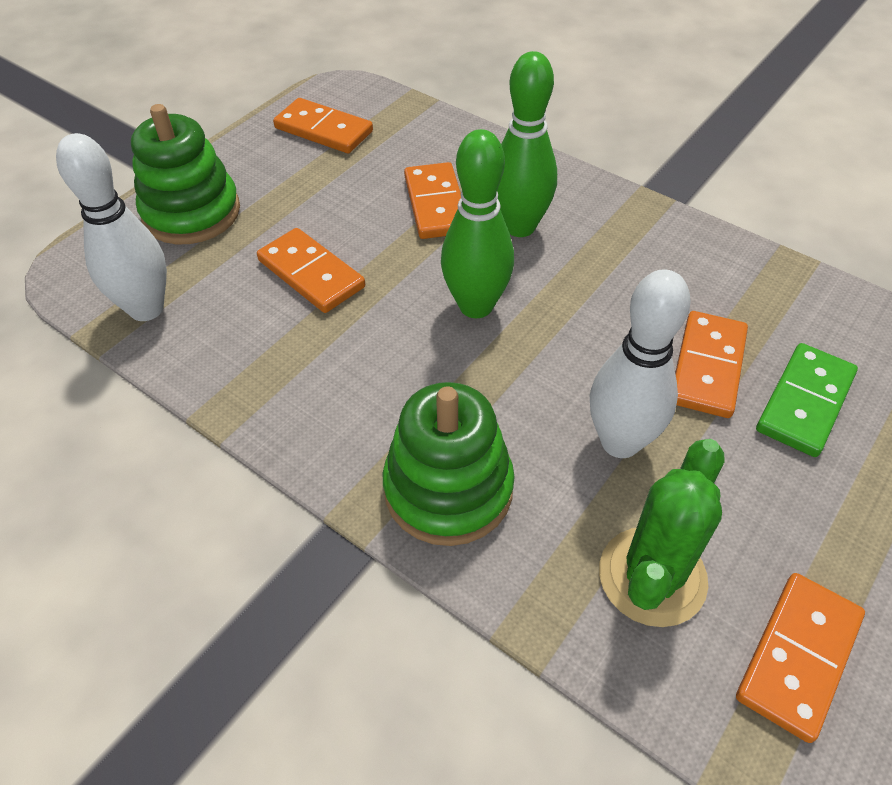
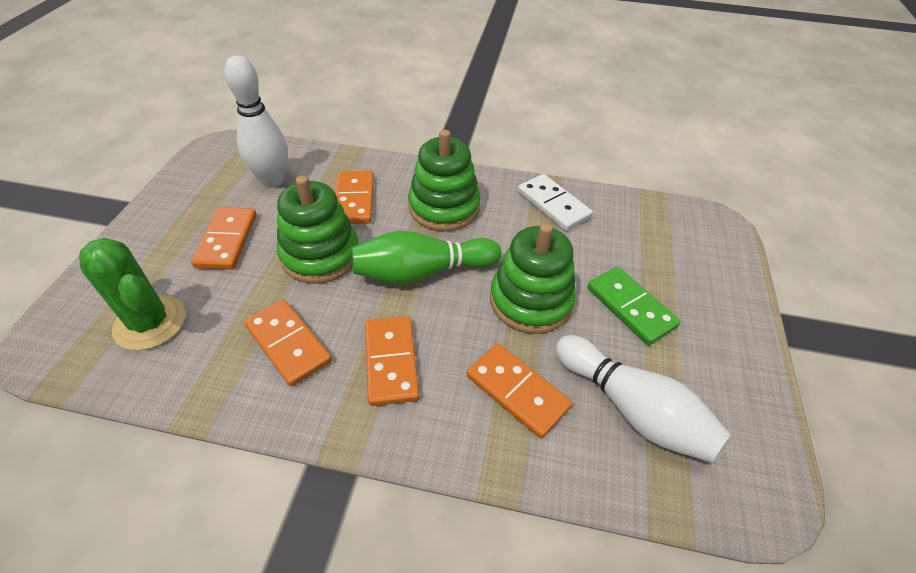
green bowling pin: 2 -> 1
green stacking toy: 2 -> 3
white domino: 0 -> 1

